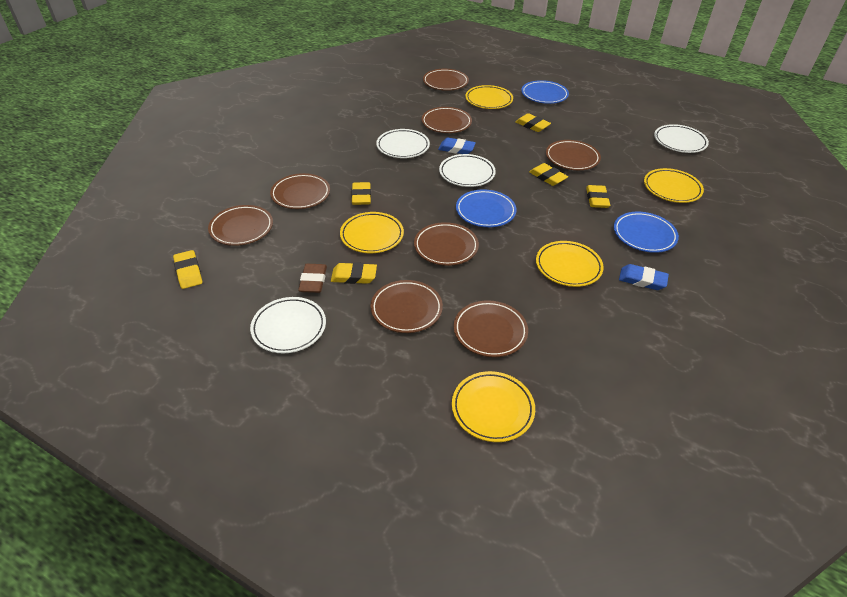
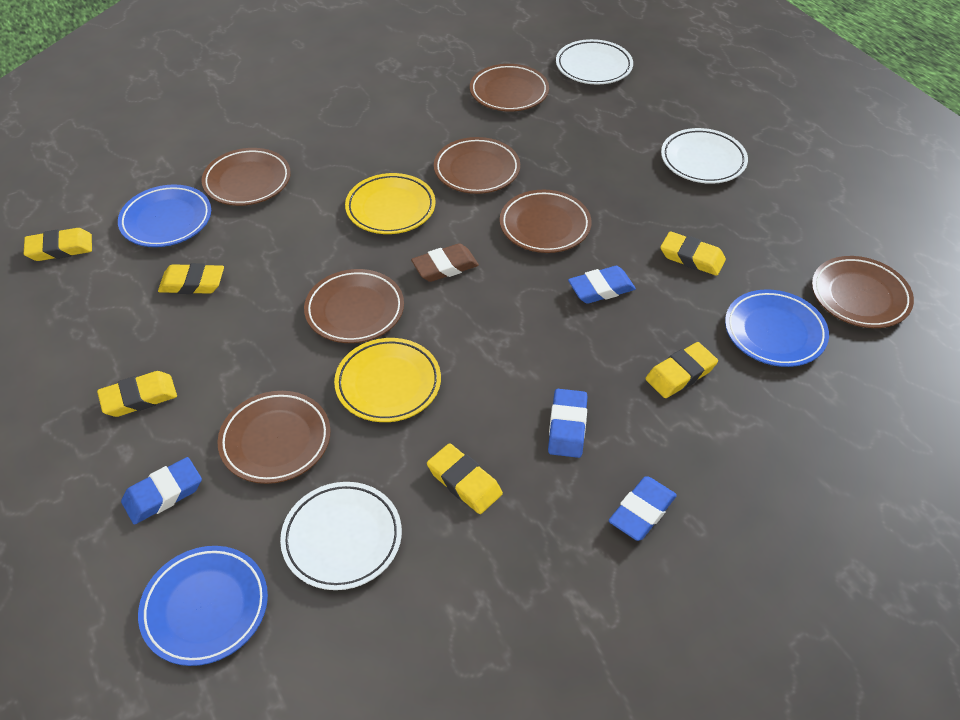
blue eraser: 2 -> 4
brown plate: 8 -> 7
white plate: 4 -> 3
yellow plate: 5 -> 2

